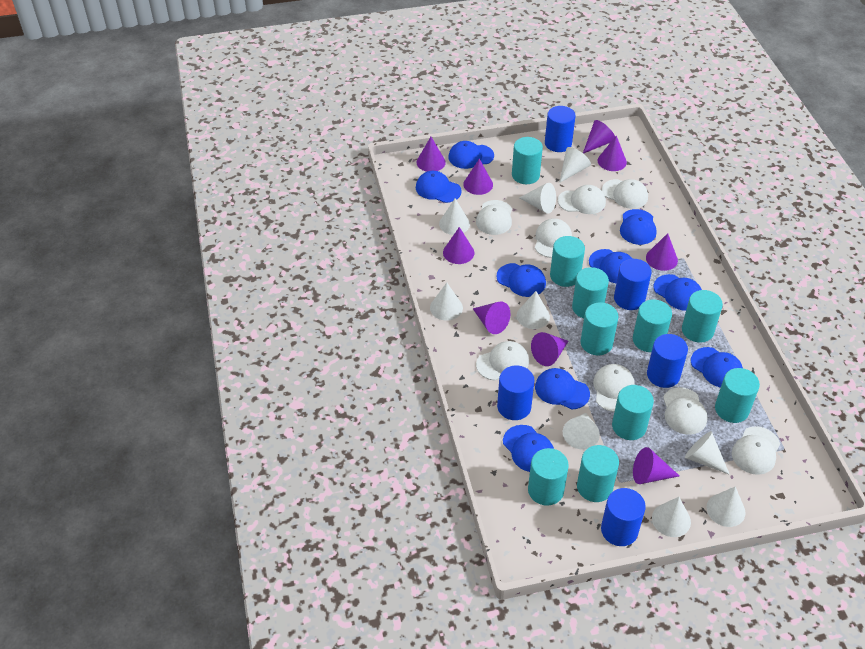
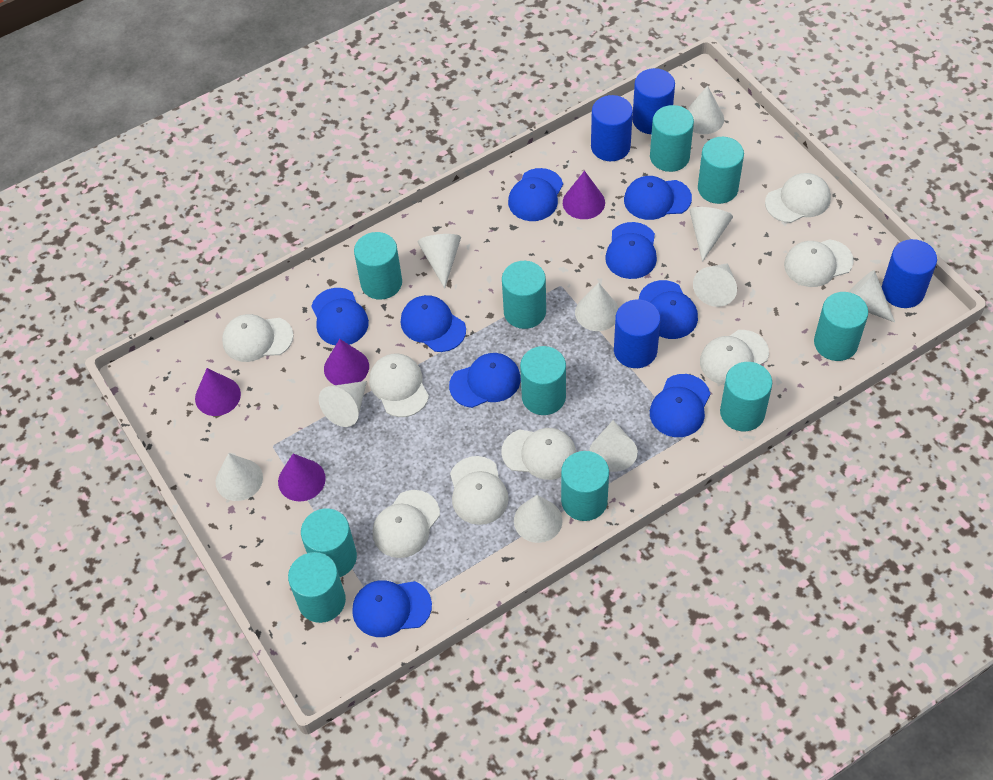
blue cylinder: 5 -> 4
purple cone: 9 -> 4
white cone: 9 -> 10

